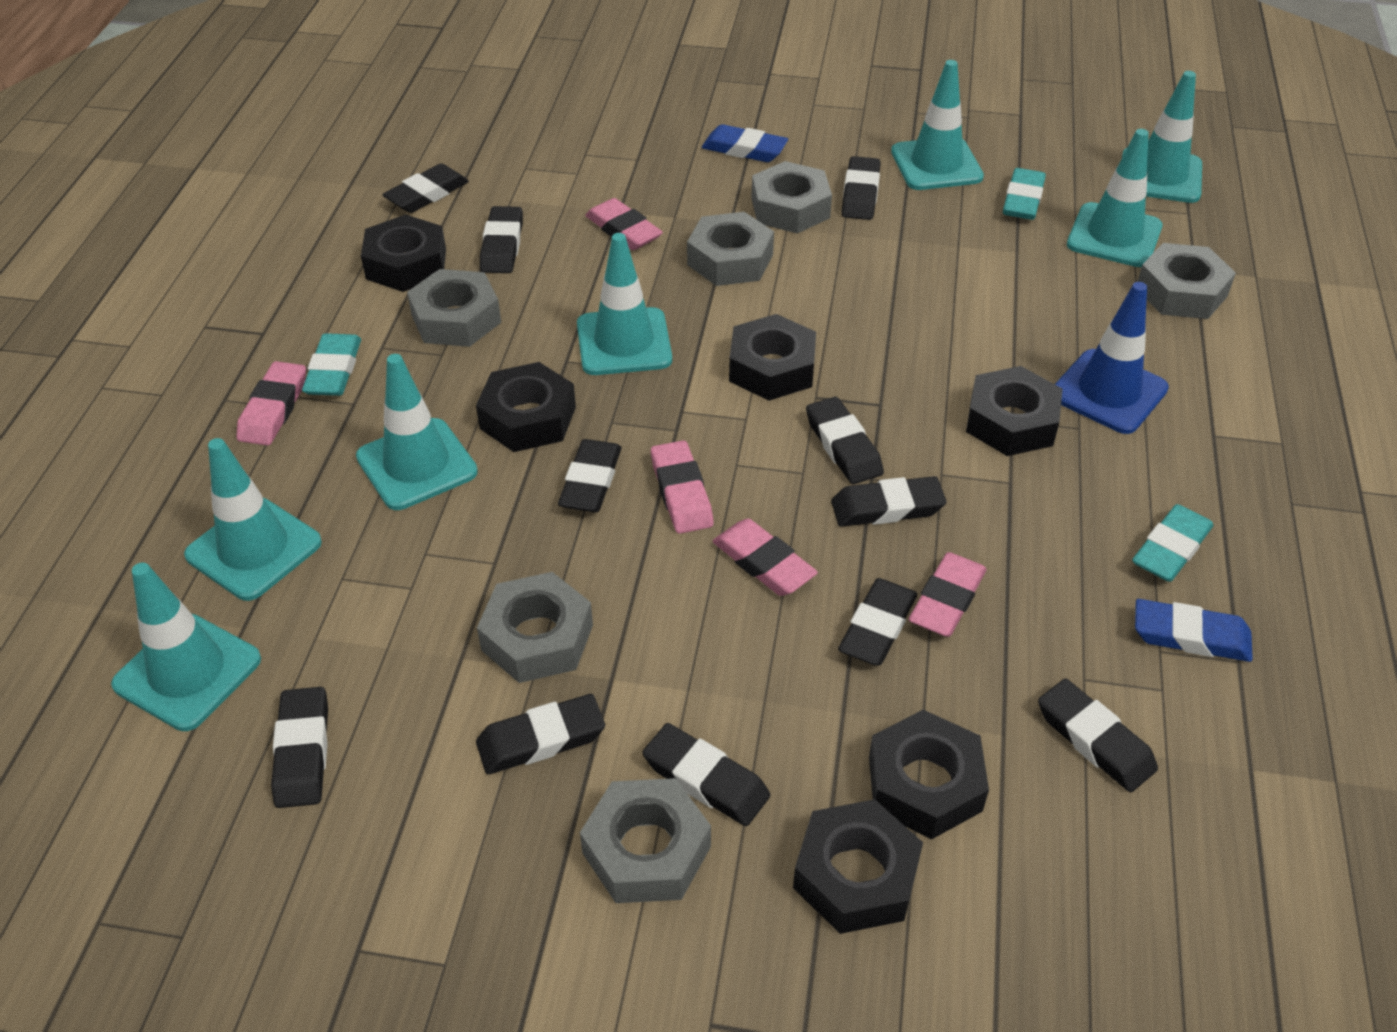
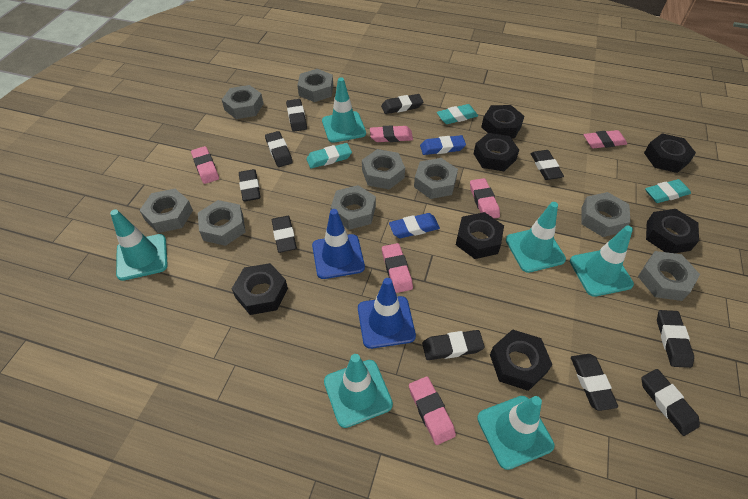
black eraser: 11 -> 10
black nut: 6 -> 7
blue traffic cone: 1 -> 2
grey nut: 6 -> 9
pink eraser: 5 -> 6
turquoise traffic cone: 7 -> 6

